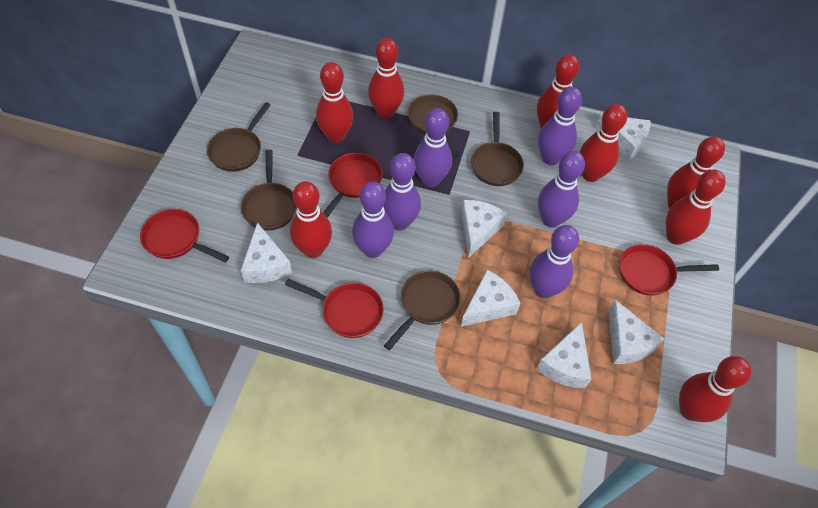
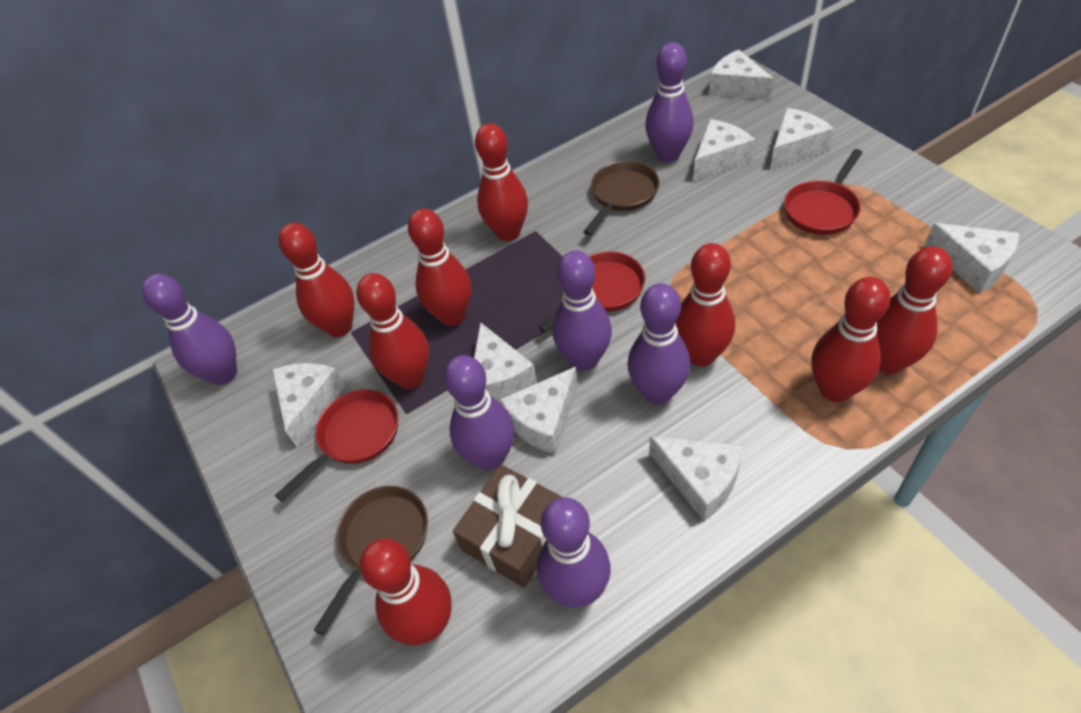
brown gift: 0 -> 1
brown pan: 5 -> 2
red pan: 4 -> 3
white cheese: 6 -> 8

